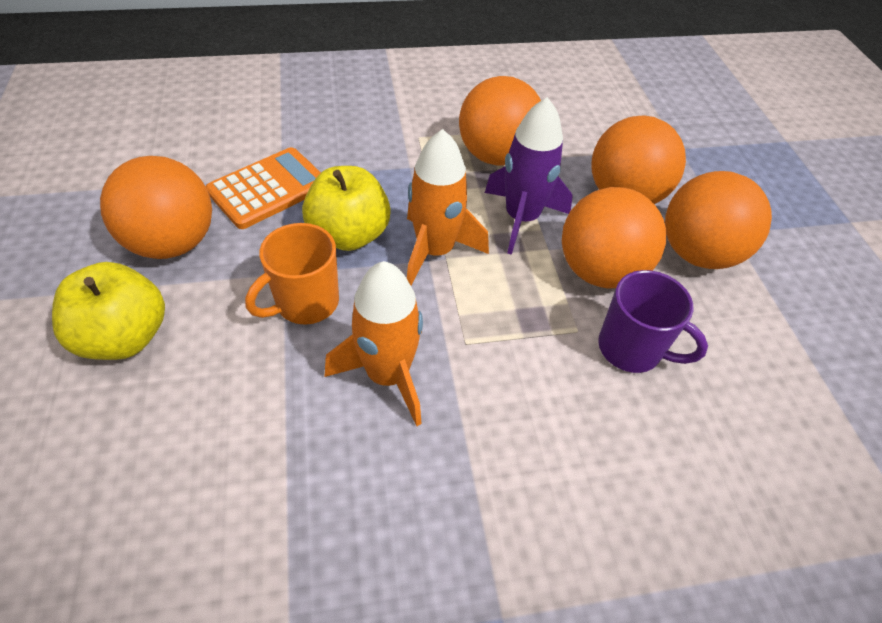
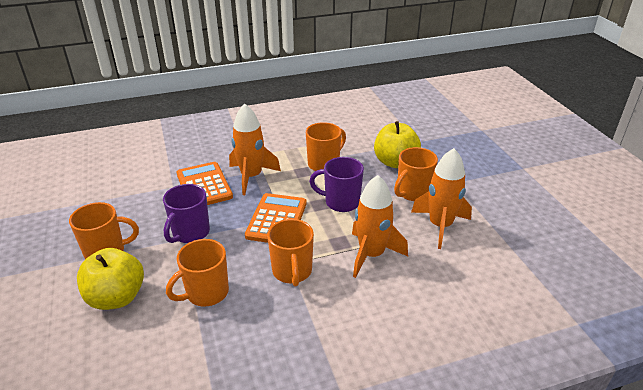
orange ball: 5 -> 0
orange calculator: 1 -> 2
orange mug: 1 -> 5
orange rocket: 2 -> 3
purple mug: 1 -> 2
purple rocket: 1 -> 0

